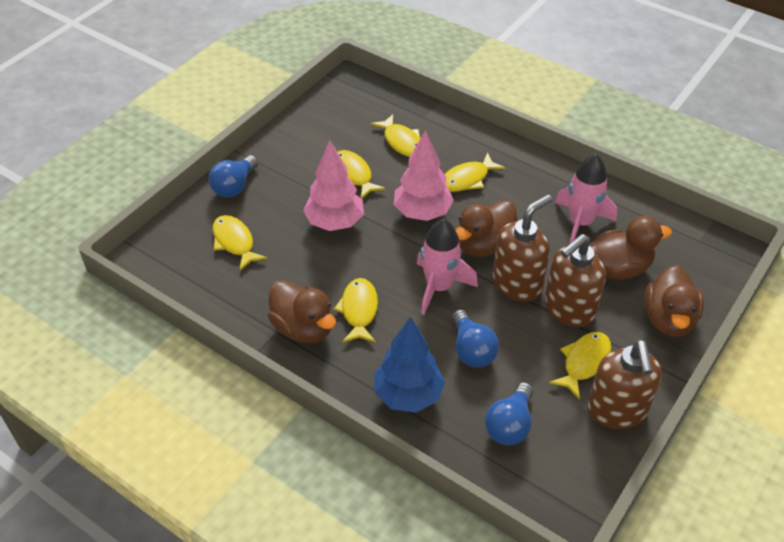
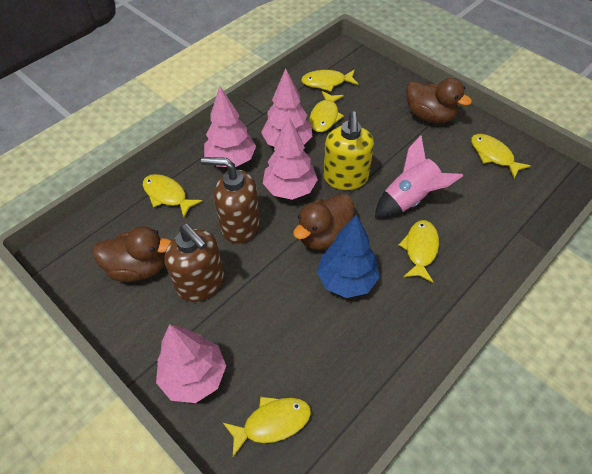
blue light bulb: 3 -> 0
brown duck: 4 -> 3
brown soap dispenser: 3 -> 2
pink rocket: 2 -> 1
pink tree: 2 -> 4
yellow soap dispenser: 0 -> 1

